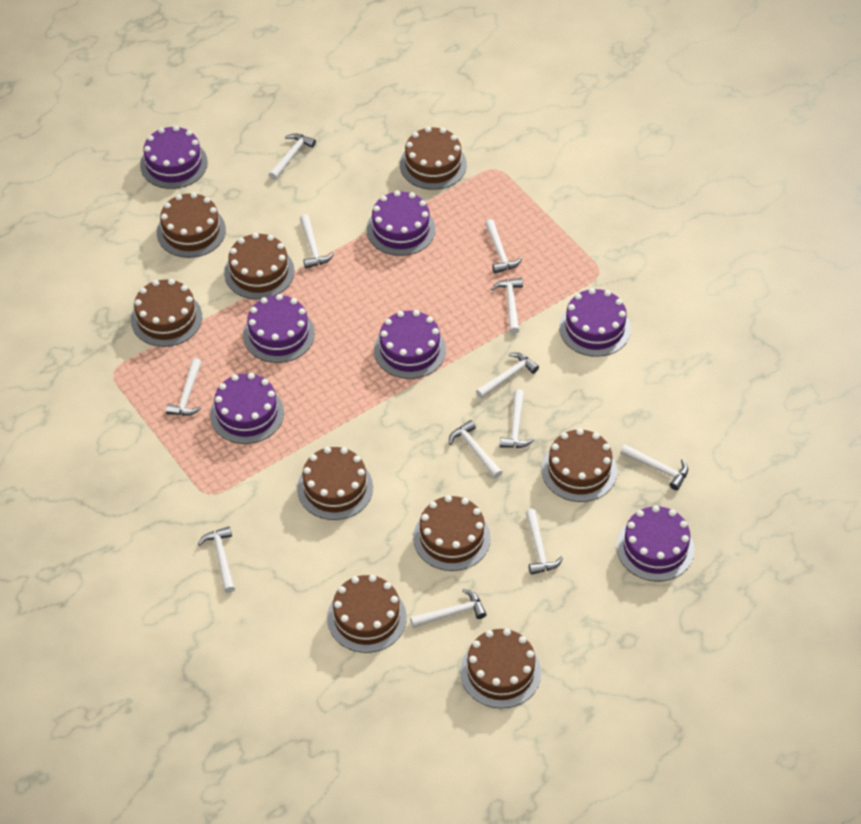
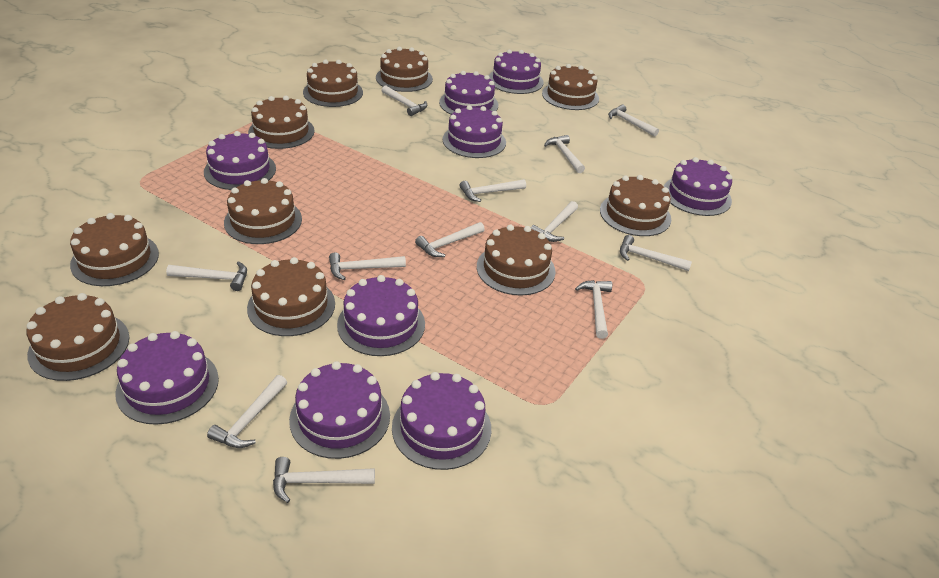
brown cake: 9 -> 10
purple cake: 7 -> 9

